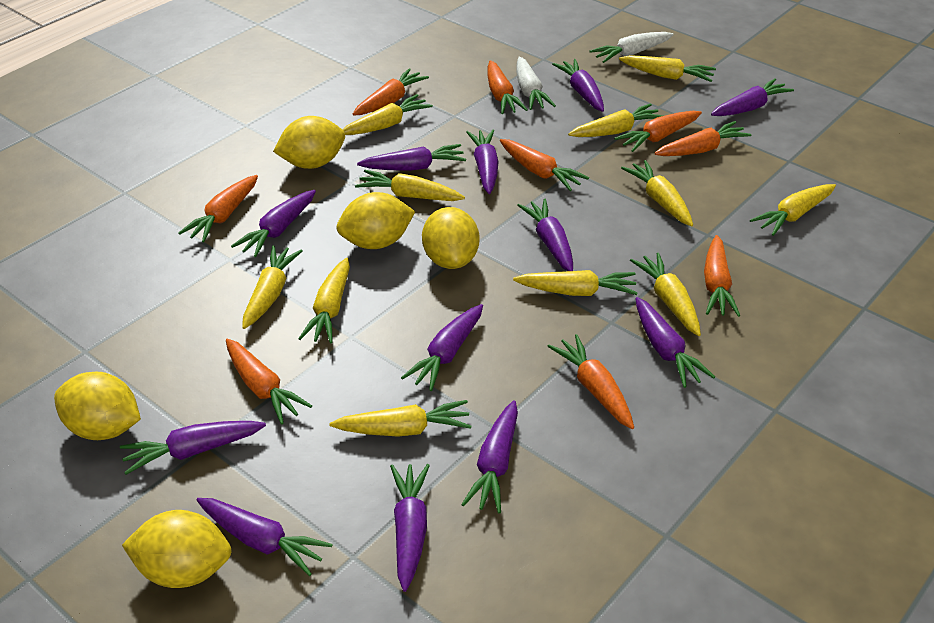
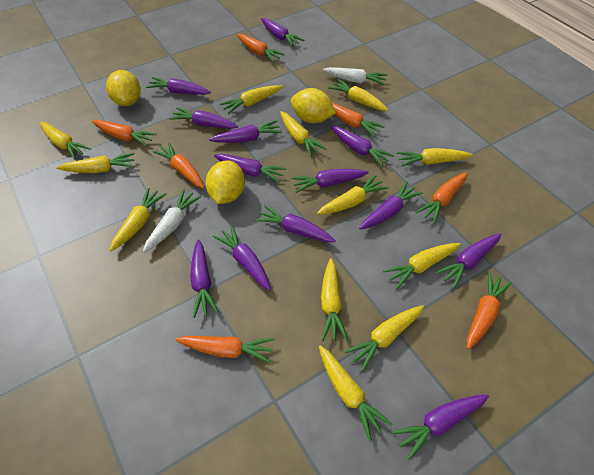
orange carrot: 9 -> 7
purple carrot: 12 -> 13
yellow carrot: 11 -> 12
yellow lemon: 5 -> 3

